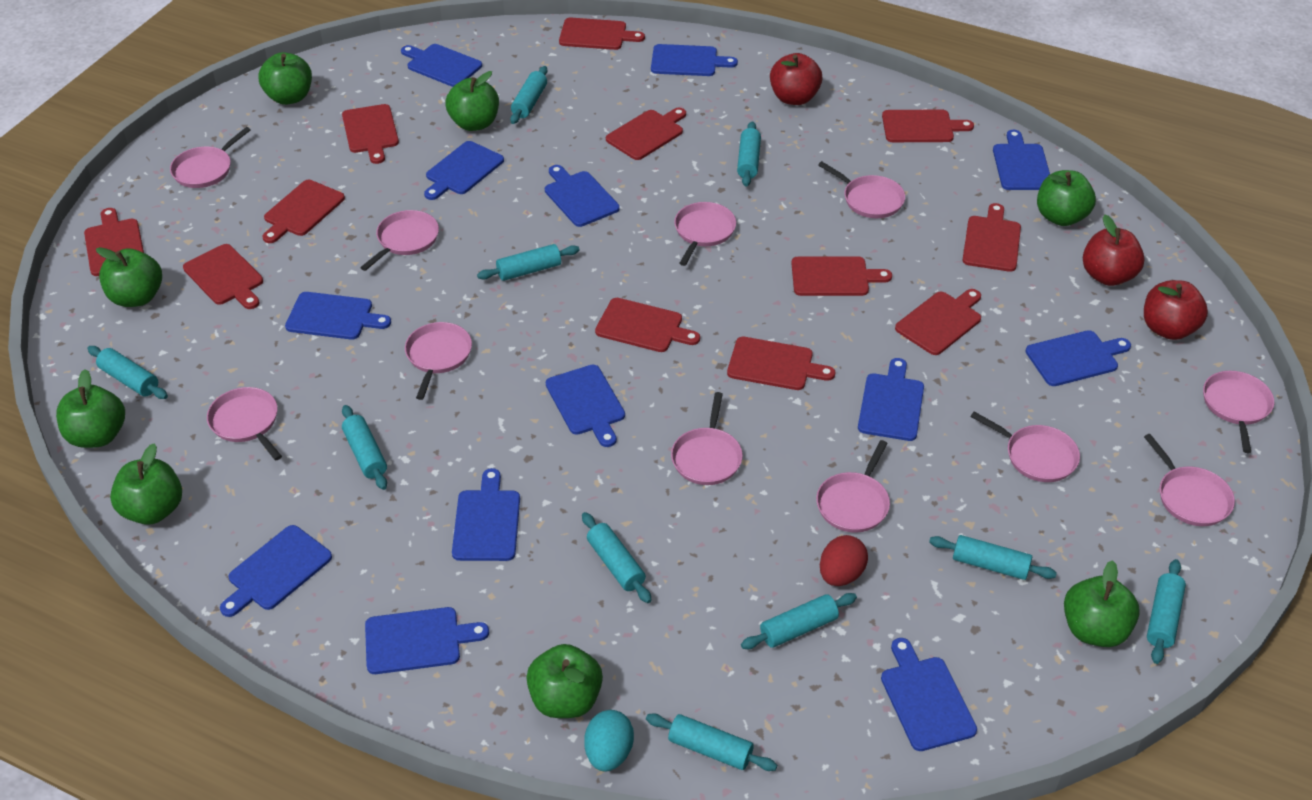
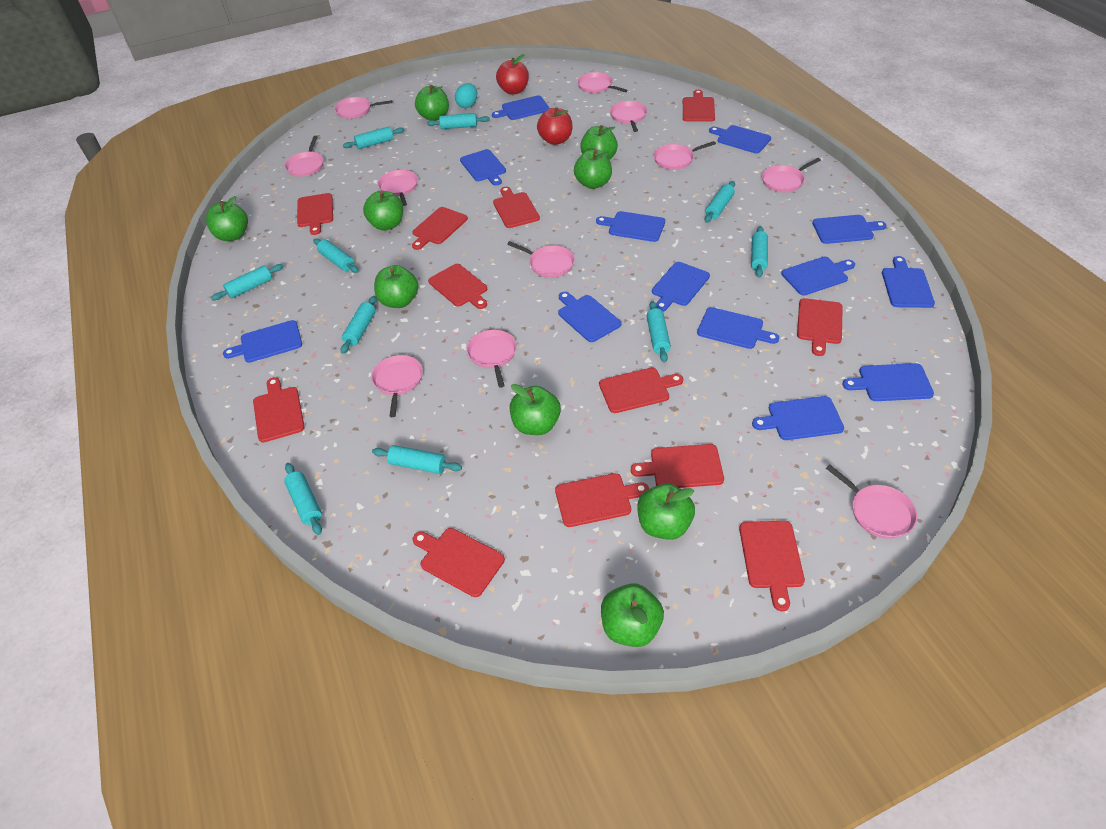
green apple: 8 -> 9
red apple: 3 -> 2
red egg: 1 -> 0

